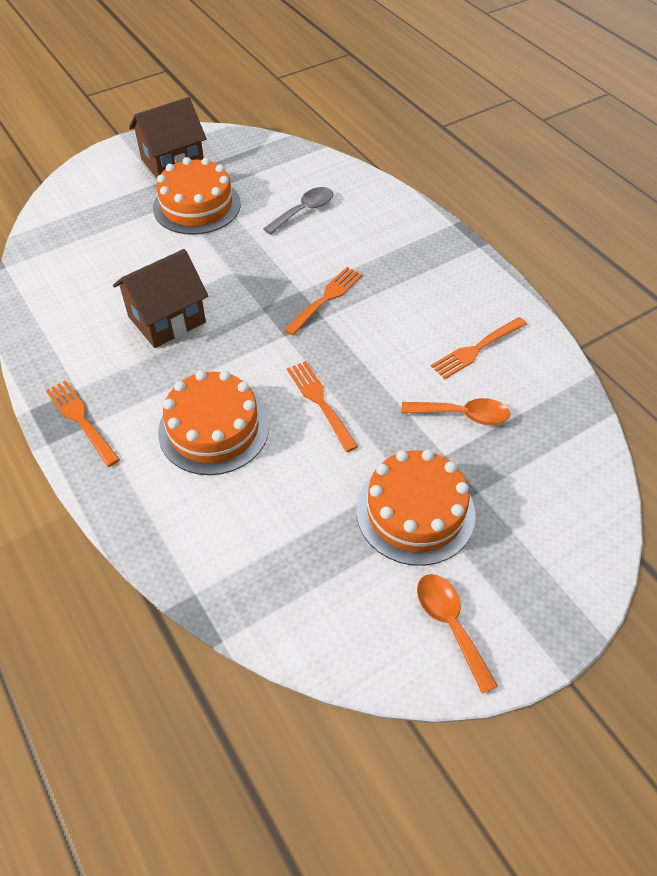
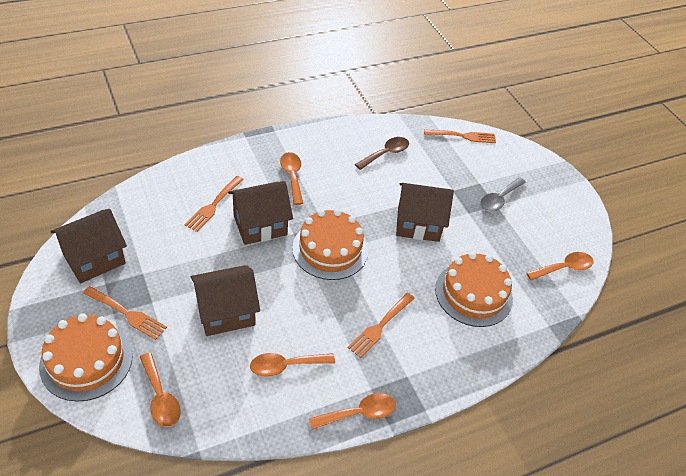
brown house: 2 -> 4
brown spoon: 0 -> 1
orange spoon: 2 -> 5

